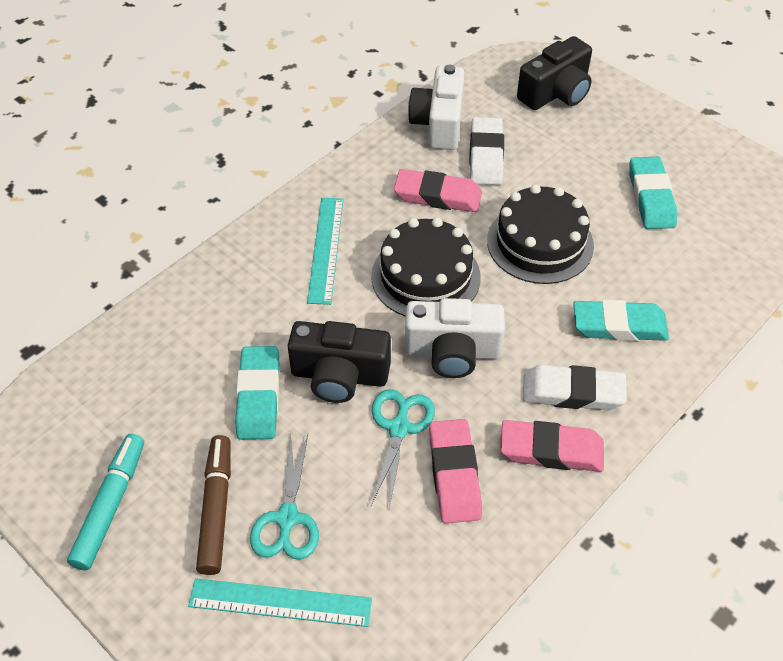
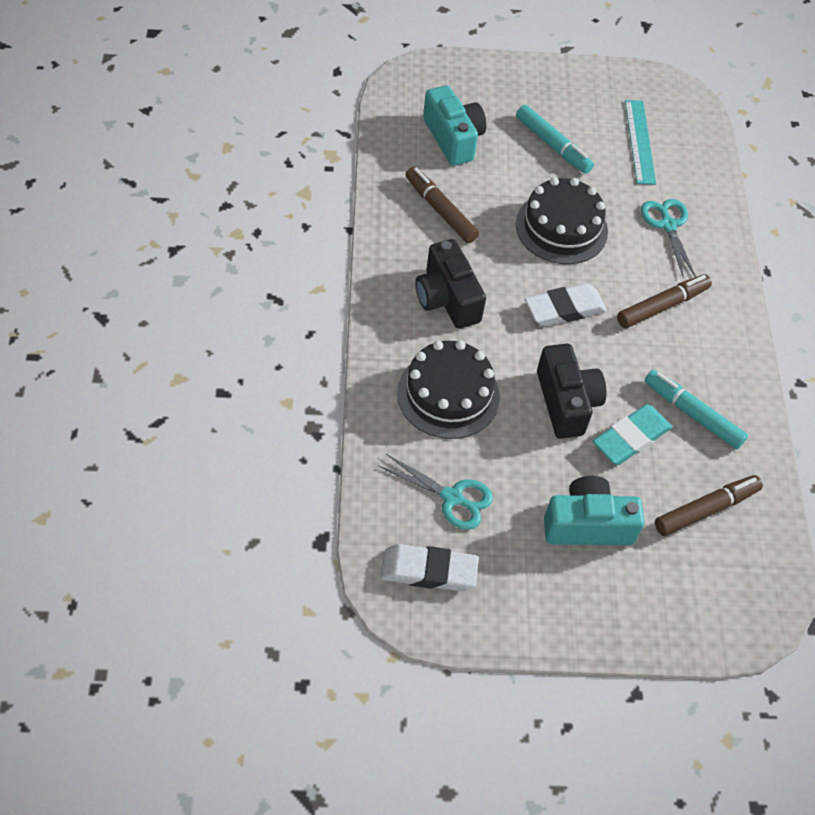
brown marker: 1 -> 3
pink eraser: 3 -> 0
turquoise camera: 0 -> 2
turquoise eraser: 3 -> 1
turquoise marker: 1 -> 2
turquoise ruler: 2 -> 1
white camera: 2 -> 0

